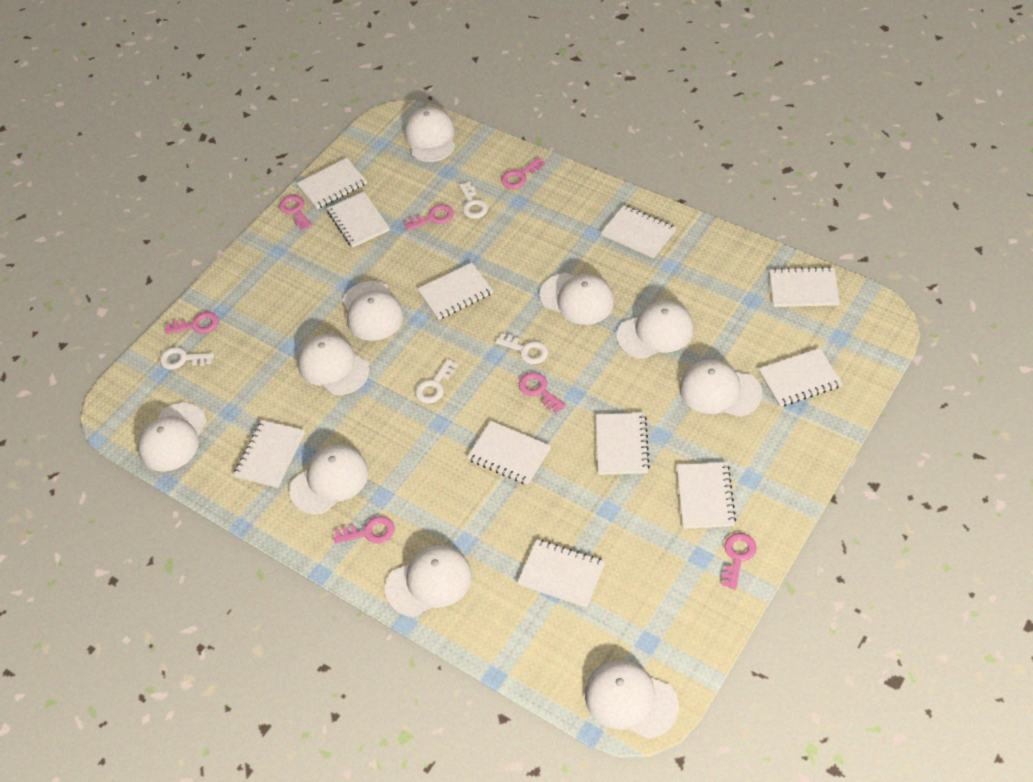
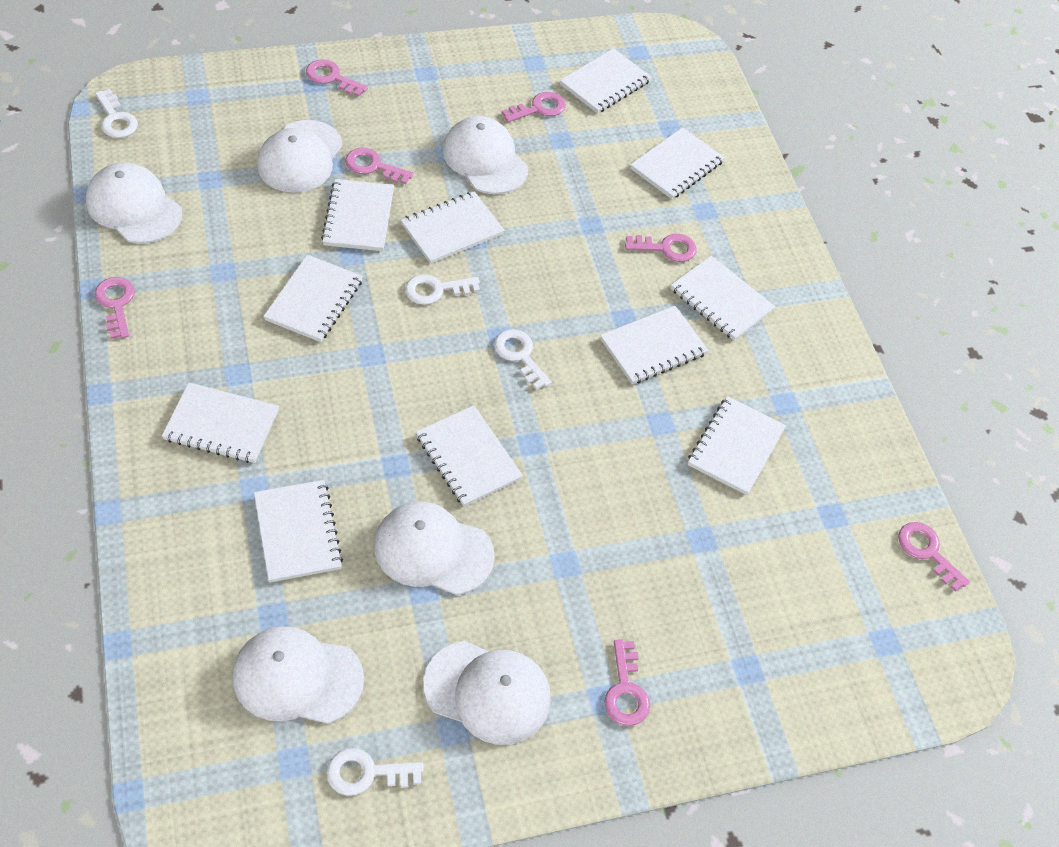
white cap: 10 -> 6

